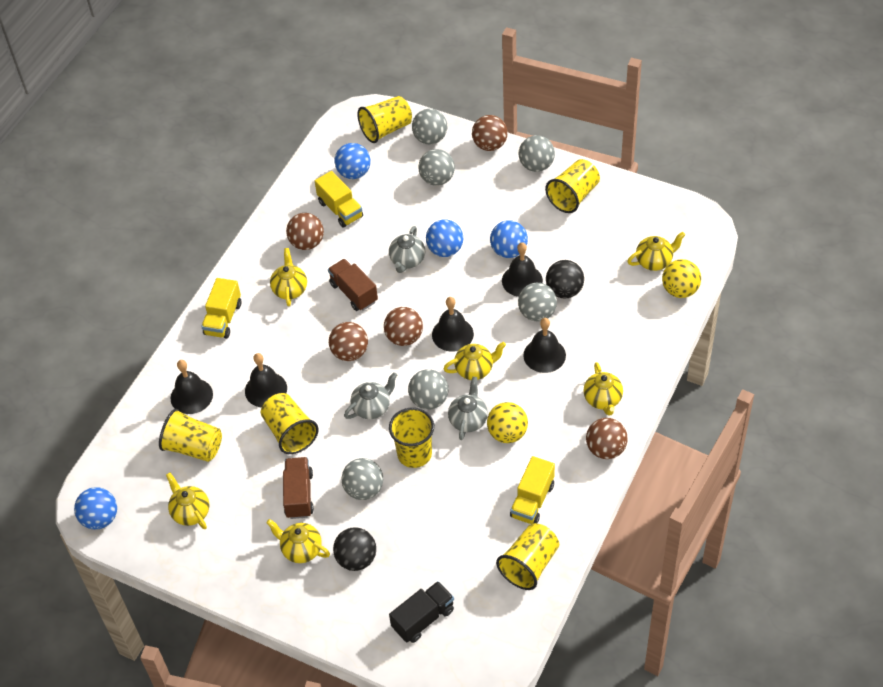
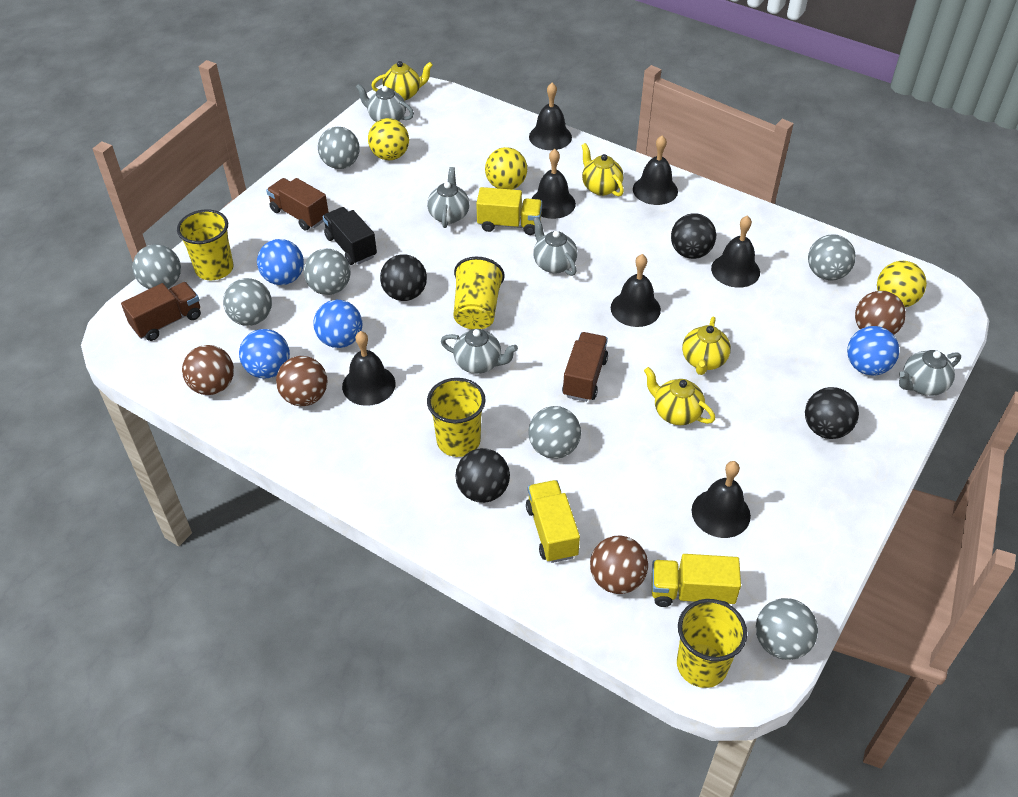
black ball: 2 -> 4
black bell: 5 -> 7
brown ball: 5 -> 4
brown truck: 2 -> 3
grey ball: 6 -> 7
grey teapot: 3 -> 5
yellow ball: 2 -> 3
yellow cup: 6 -> 4
yellow teapot: 6 -> 4

